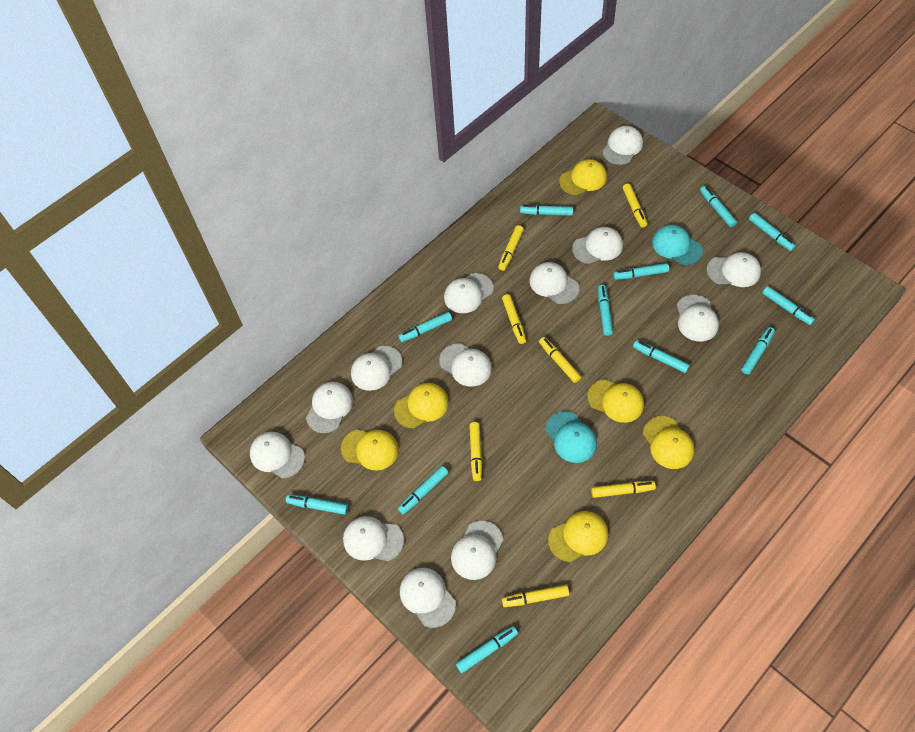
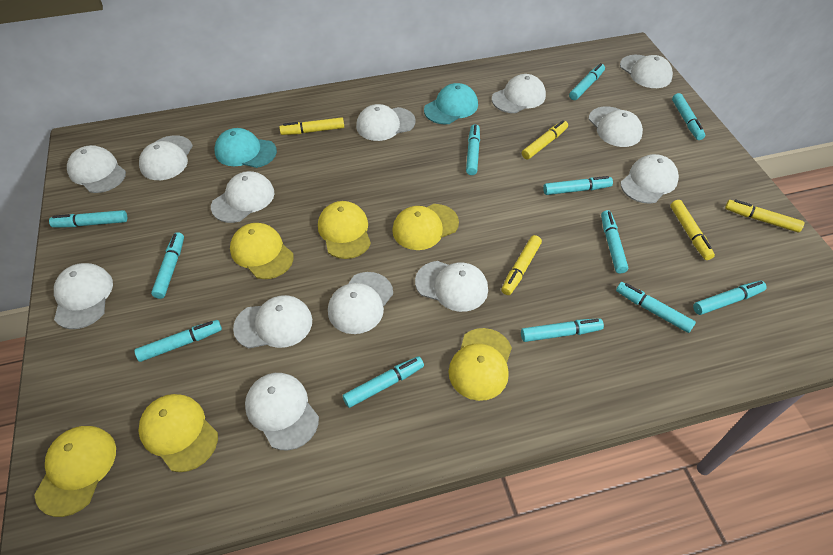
yellow marker: 7 -> 5

